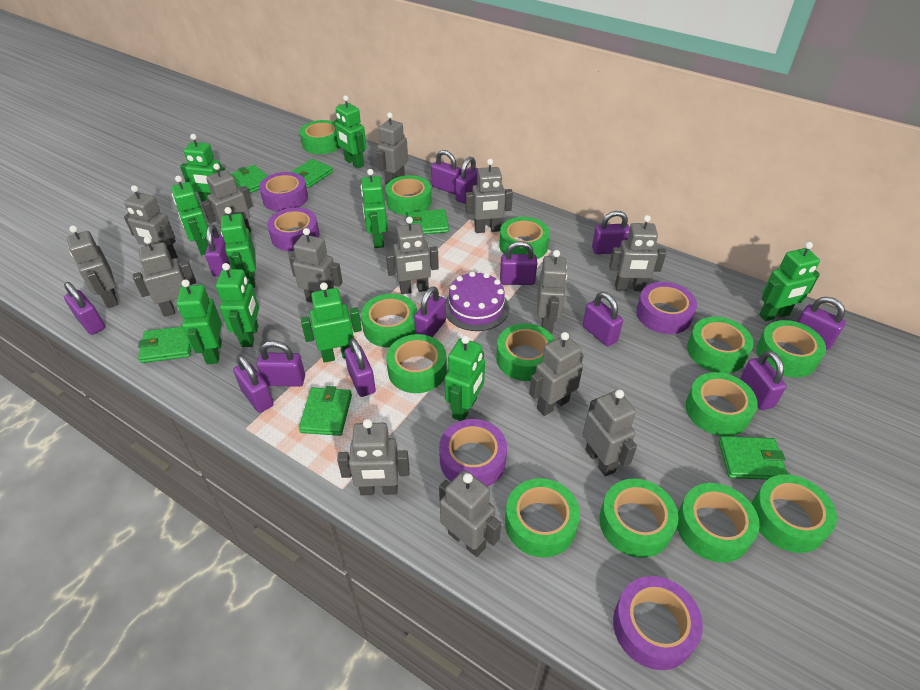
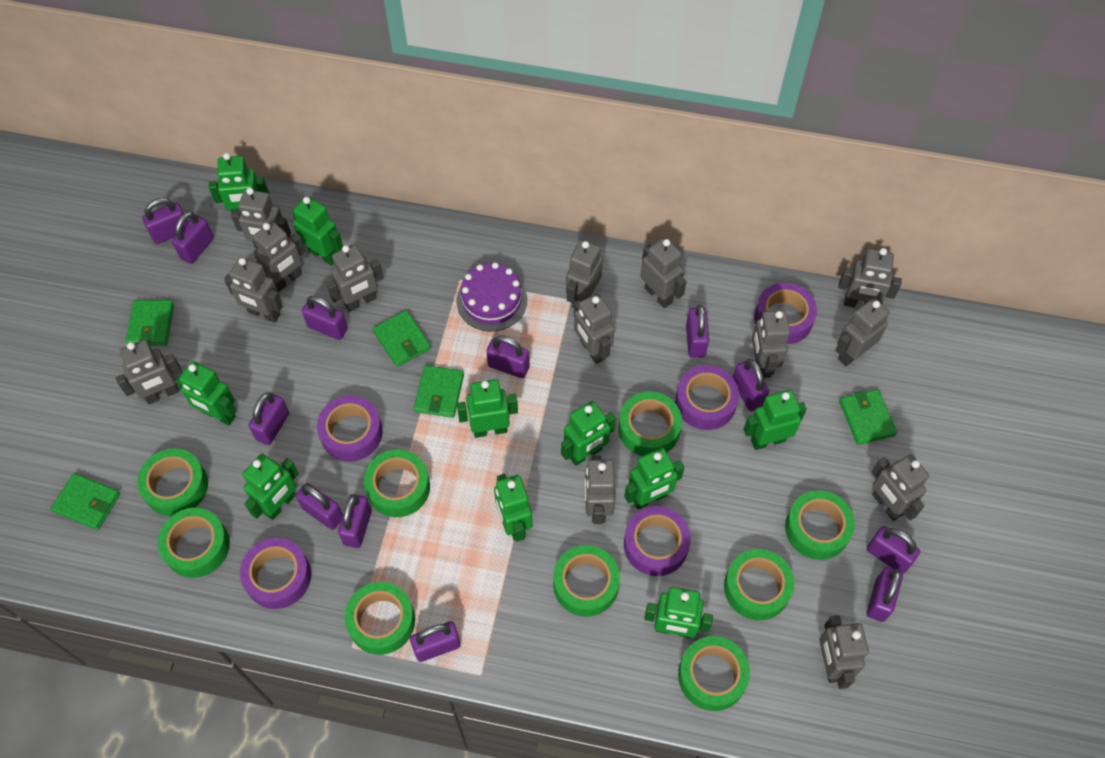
green tape: 13 -> 9
green wallet: 6 -> 5
purple padlock: 13 -> 12

